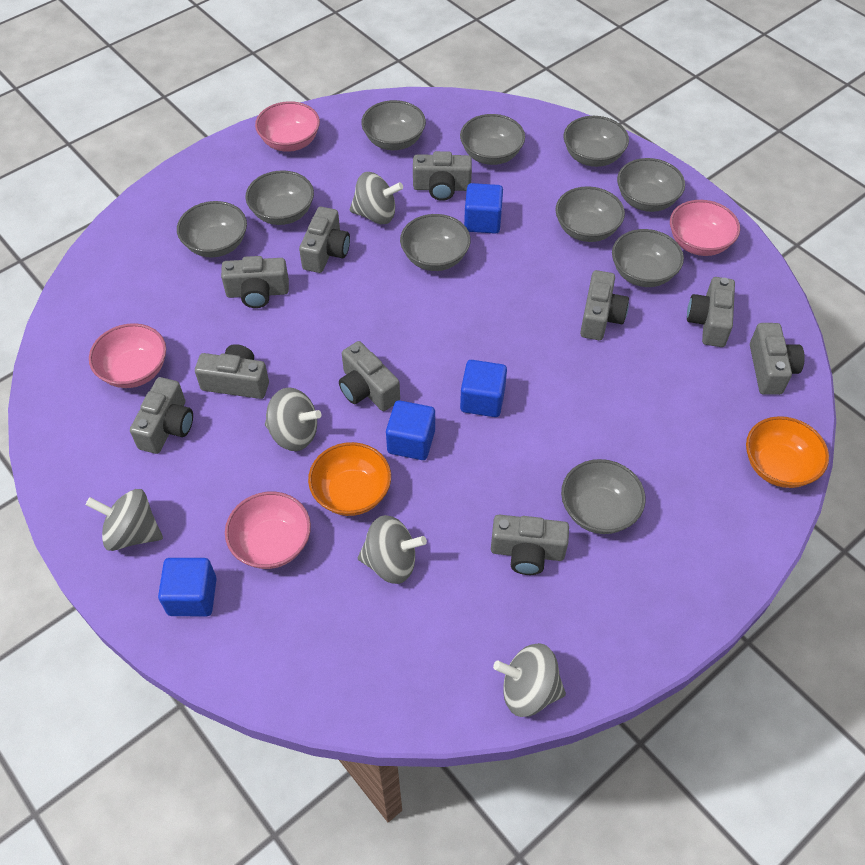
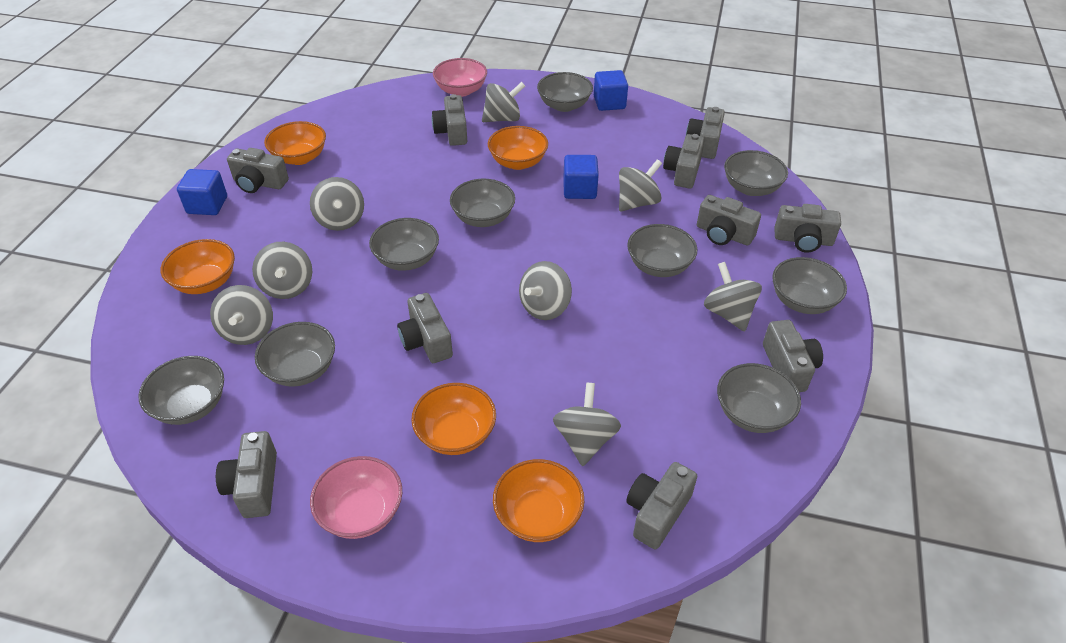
blue cube: 4 -> 3
grey bowl: 10 -> 9
grey spinning top: 5 -> 8
orange bowl: 2 -> 5
pink bowl: 4 -> 2

